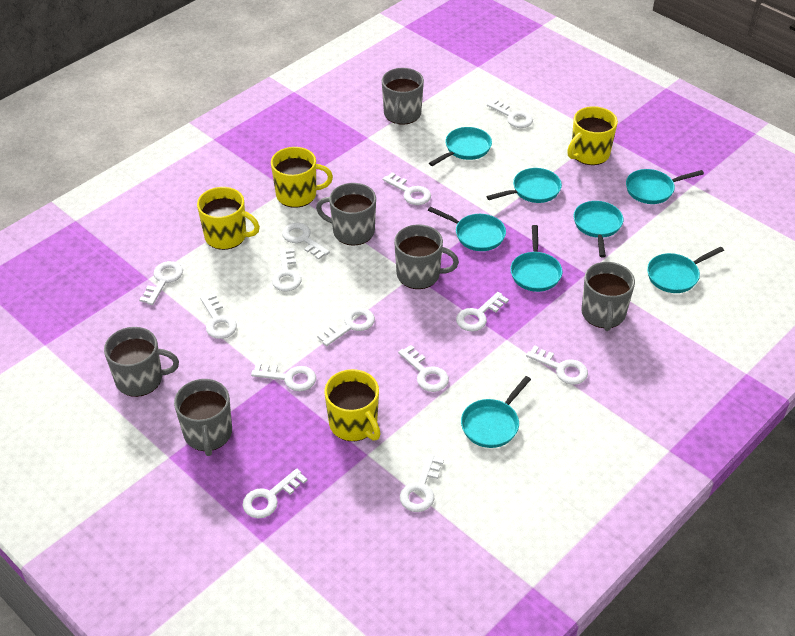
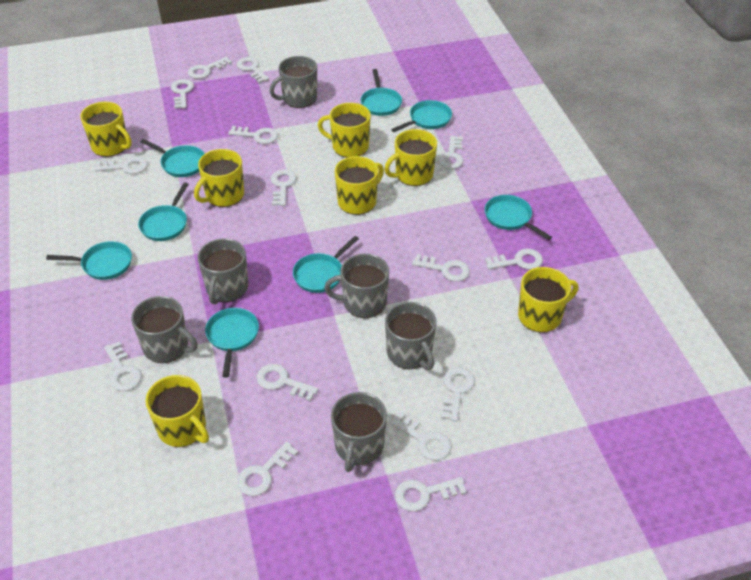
white key: 13 -> 15
yellow mug: 4 -> 7

